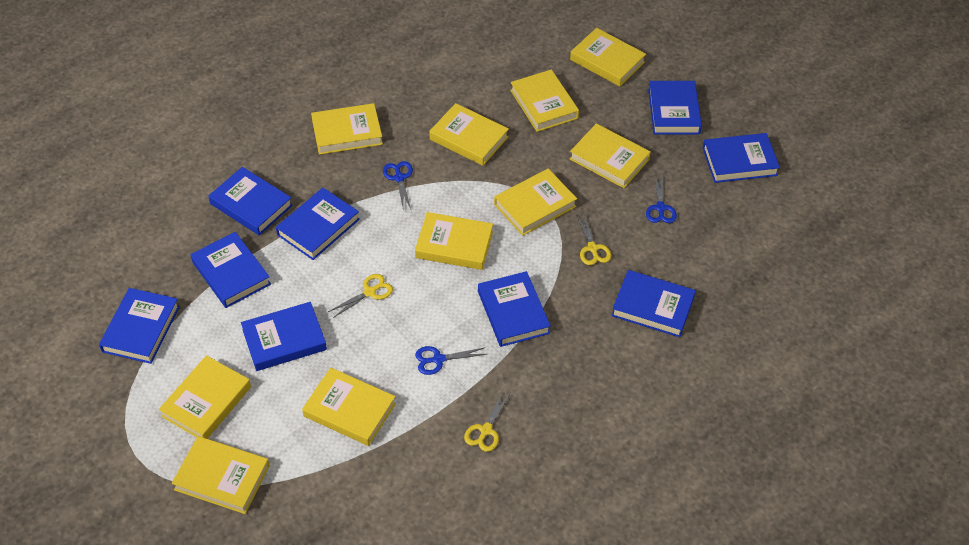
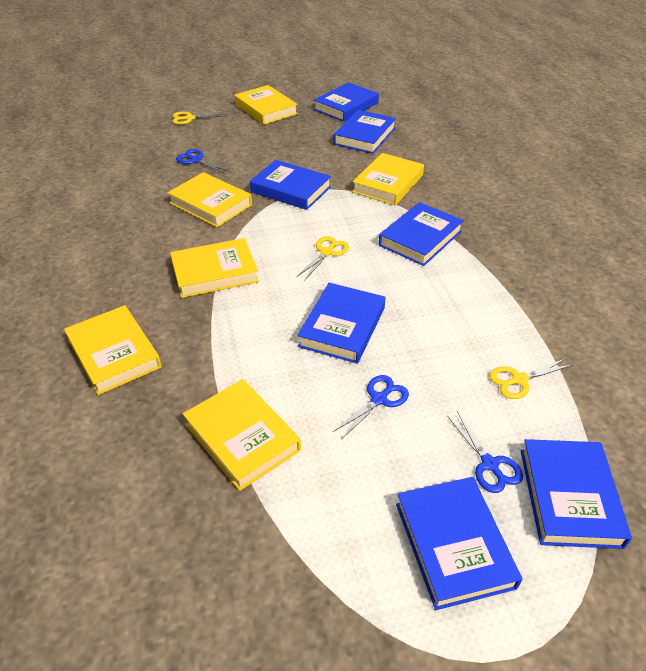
blue book: 9 -> 7
yellow book: 10 -> 6

